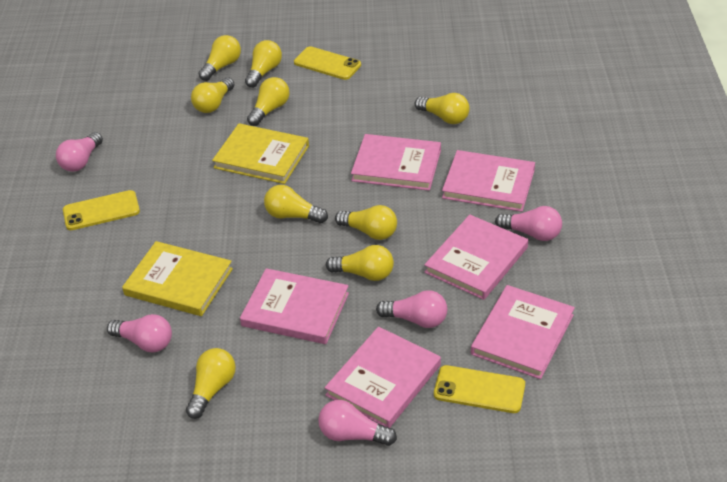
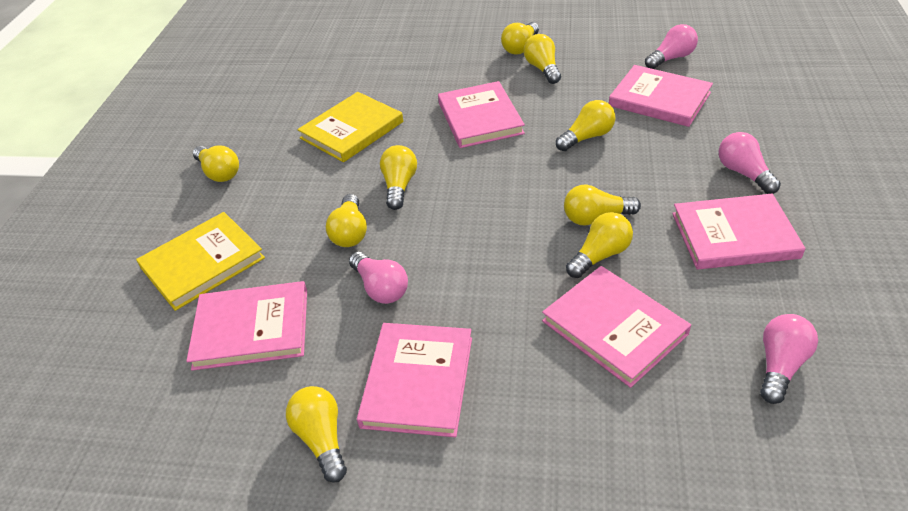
pink light bulb: 5 -> 4
yellow phone: 3 -> 0

